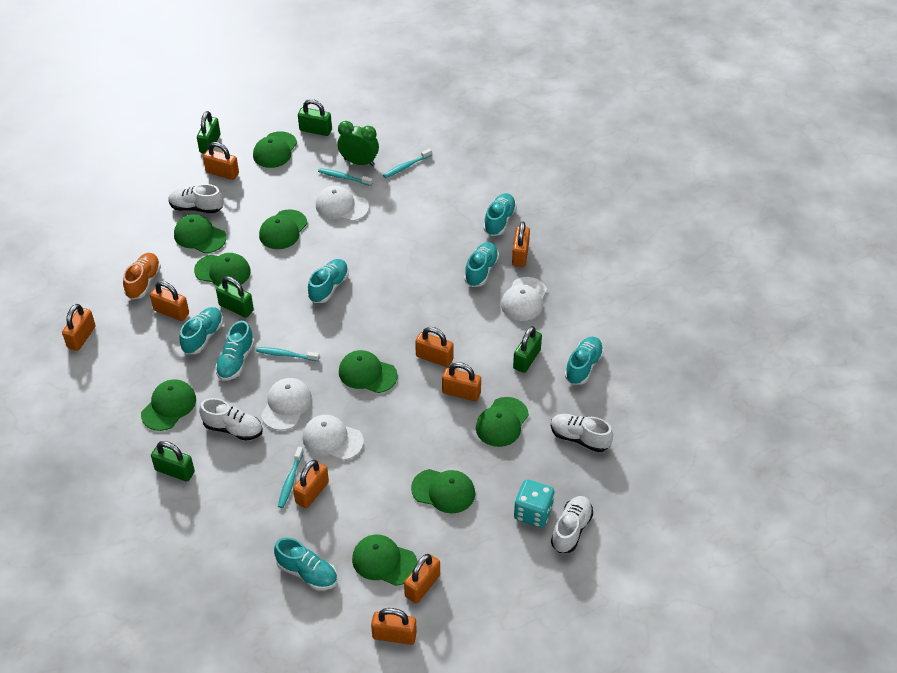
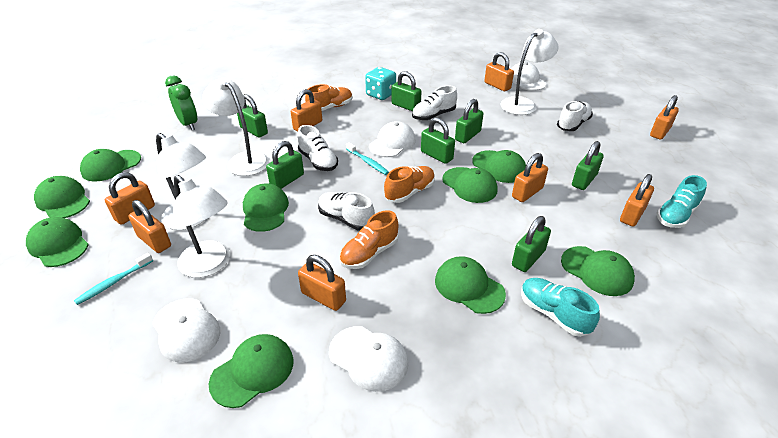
green padlock: 5 -> 7
orange padlock: 9 -> 8
orange shoe: 1 -> 3
turquoise shoe: 7 -> 2
turquoise toothbrush: 4 -> 2
white lamp: 0 -> 4

